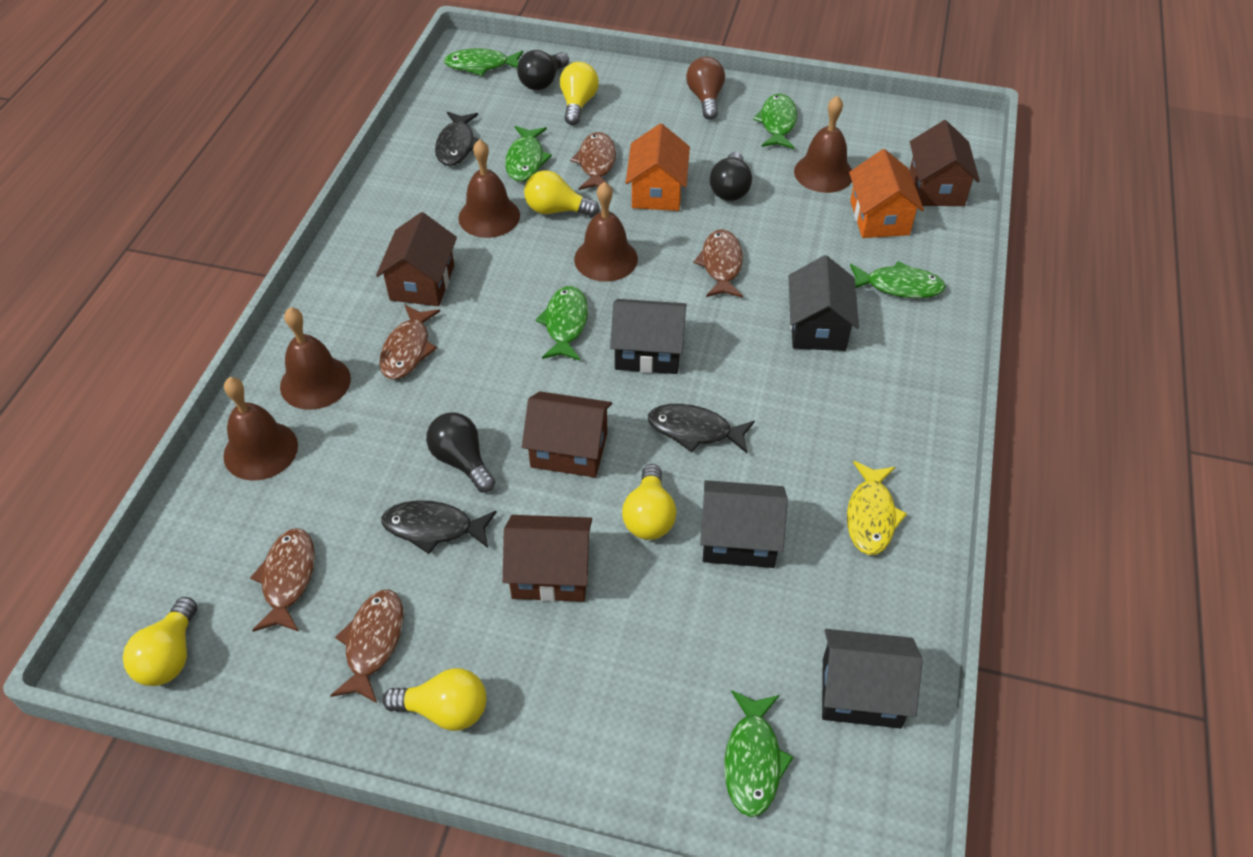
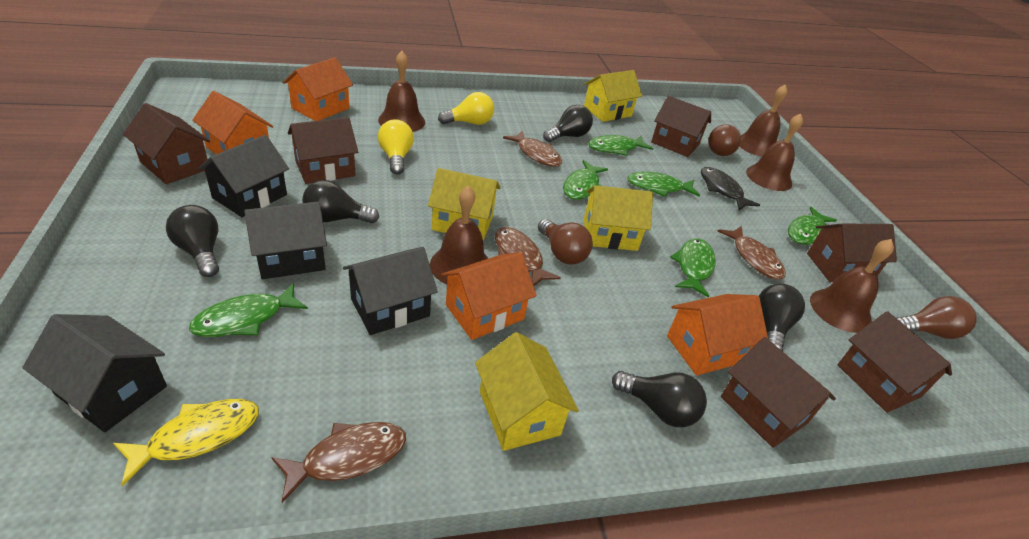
black fish: 3 -> 1
black light bulb: 3 -> 5
brown fish: 5 -> 4
brown house: 4 -> 6
brown light bulb: 1 -> 3
orange house: 2 -> 4
yellow house: 0 -> 4
yellow light bulb: 5 -> 2

